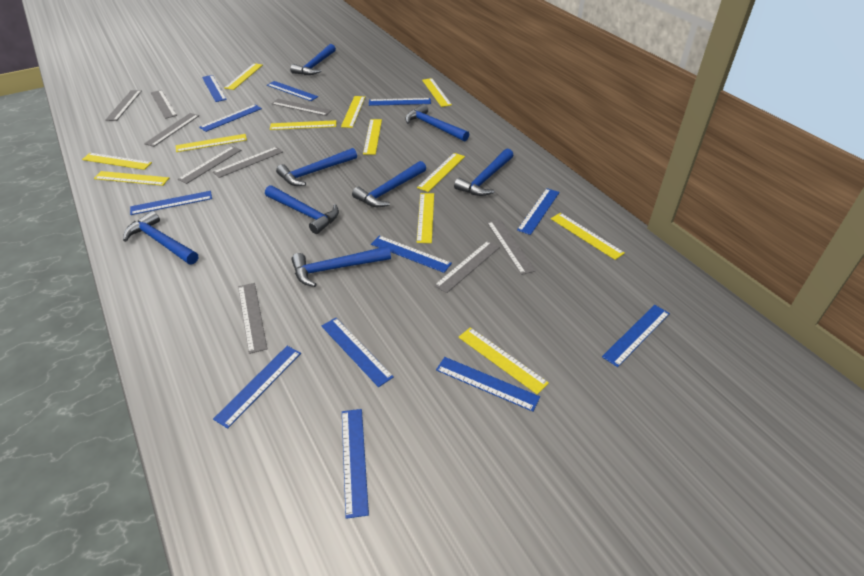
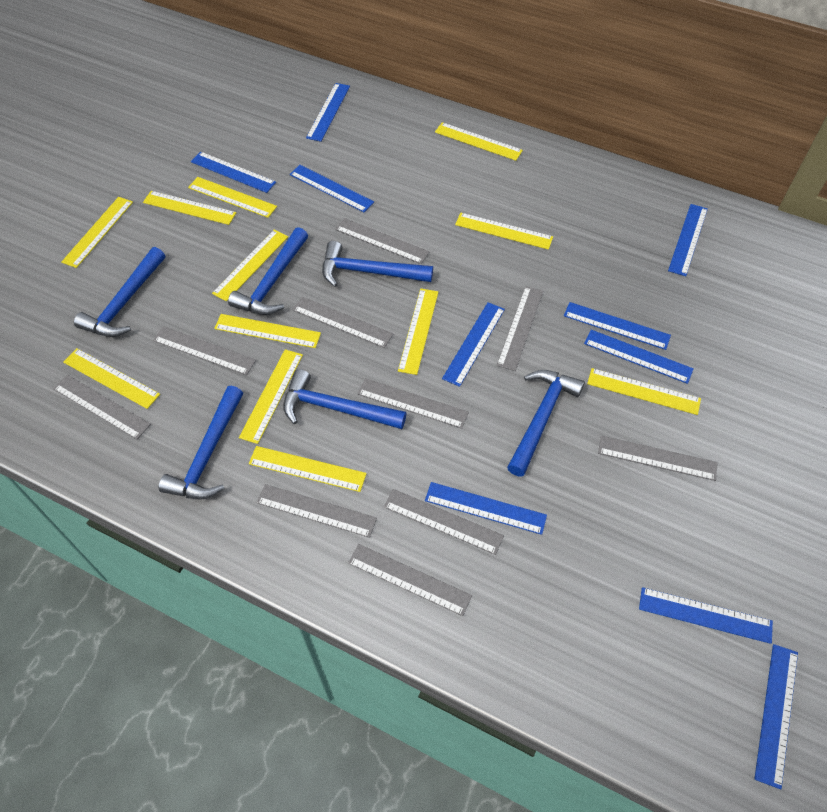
blue hammer: 8 -> 6
blue ruler: 12 -> 10
grey ruler: 9 -> 10

